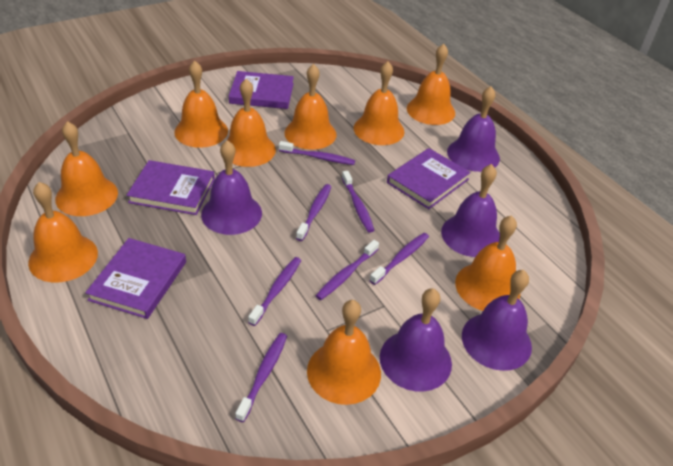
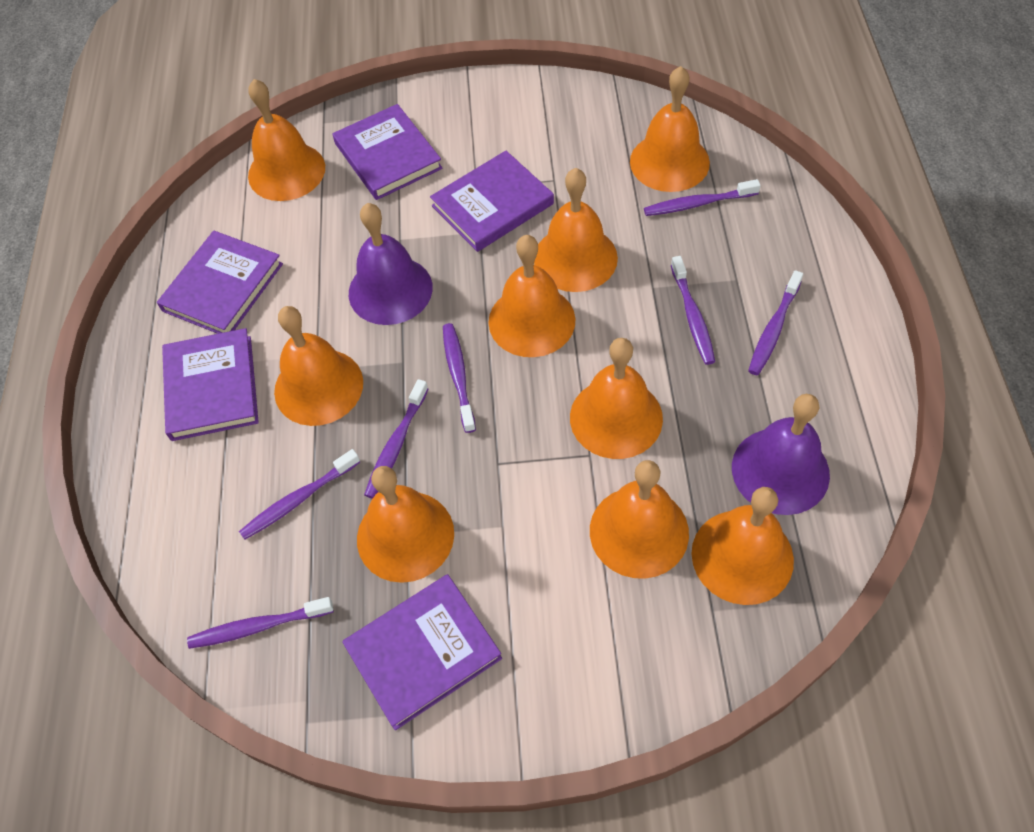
purple bell: 5 -> 2
purple book: 4 -> 5

